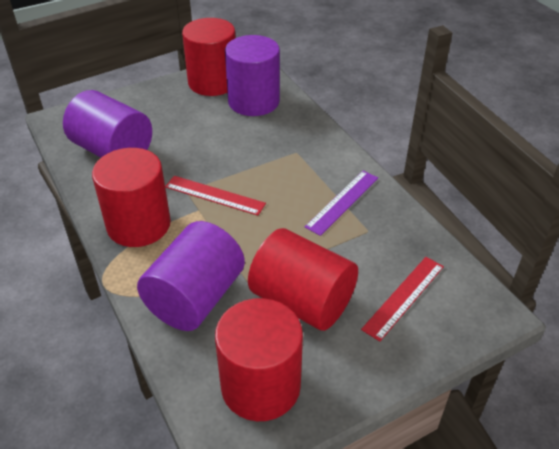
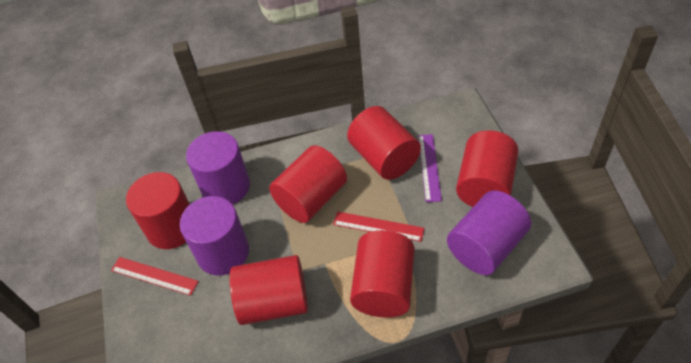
red cylinder: 4 -> 6

